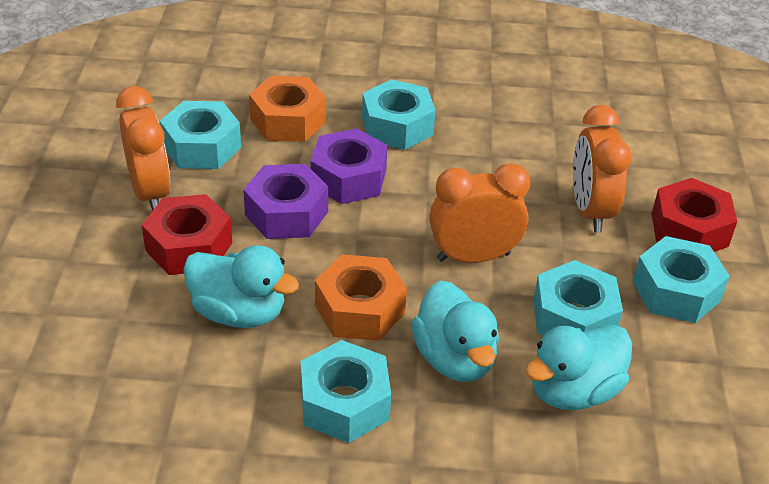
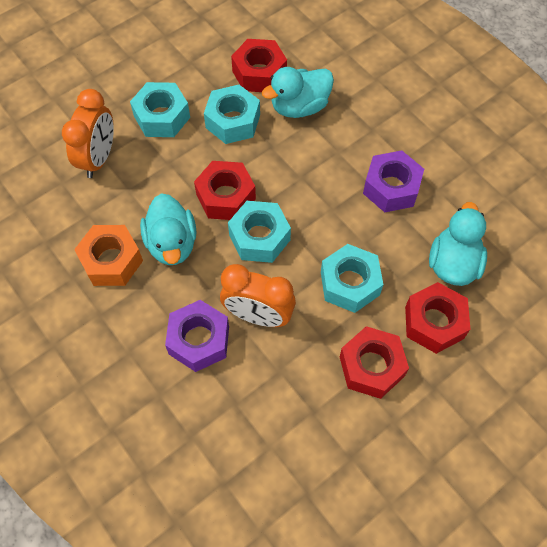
orange clock: 3 -> 2
orange nut: 2 -> 1
red nut: 2 -> 4
turquoise nut: 5 -> 4

